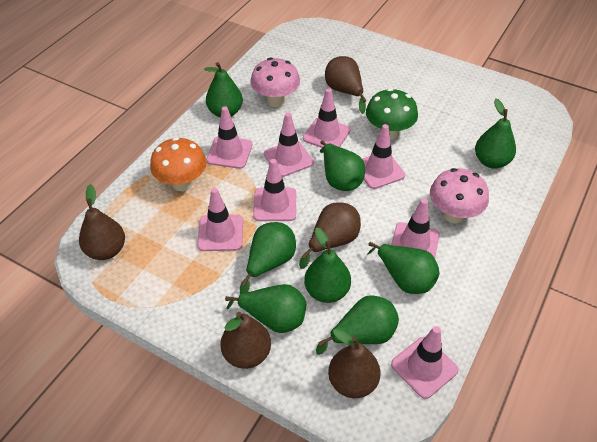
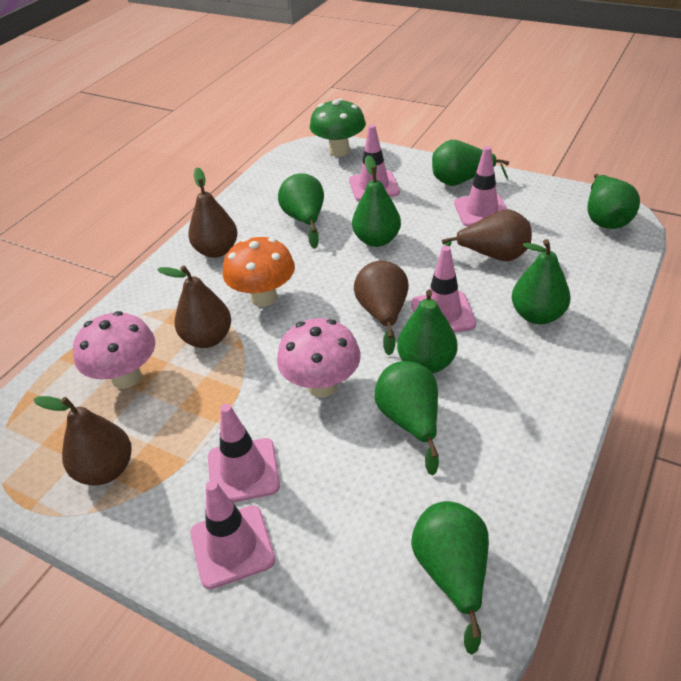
pink traffic cone: 8 -> 5

